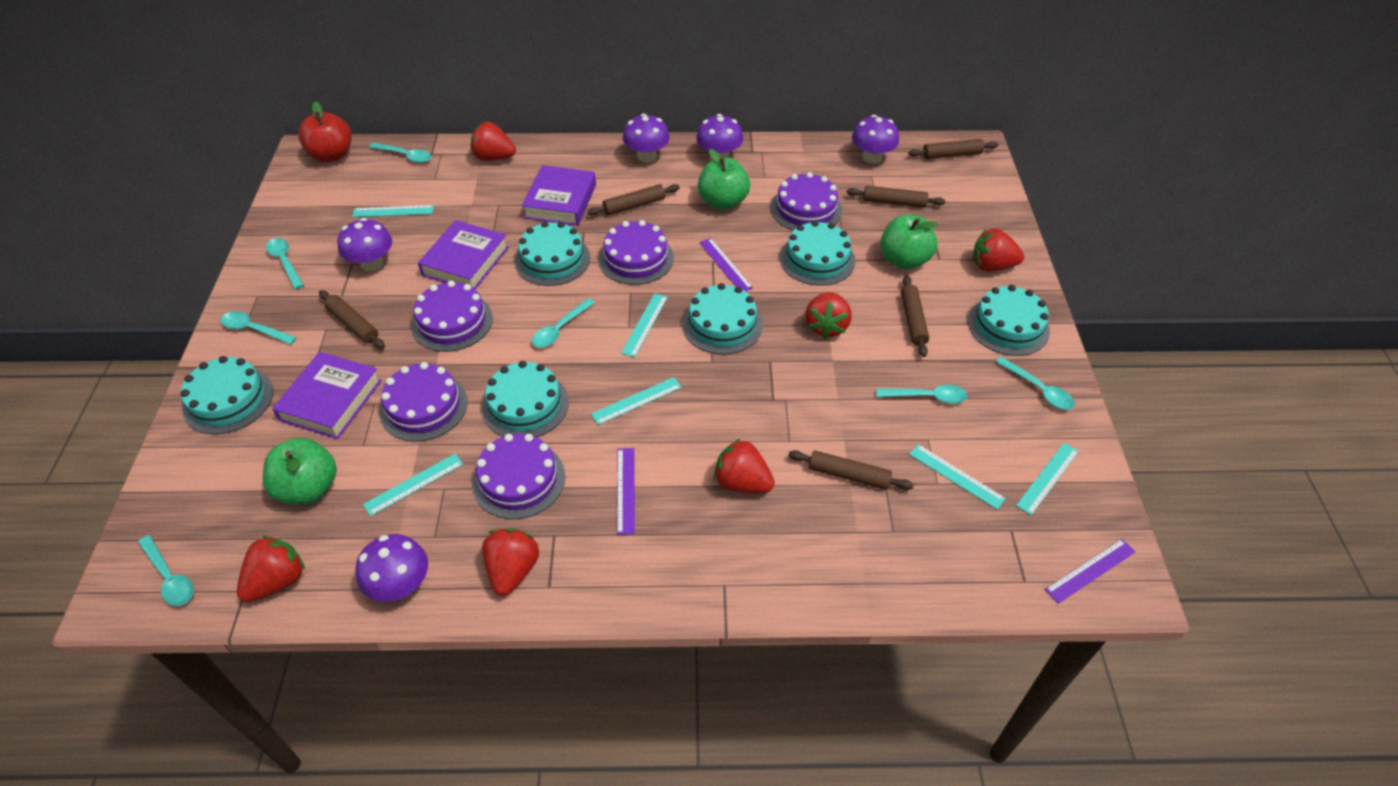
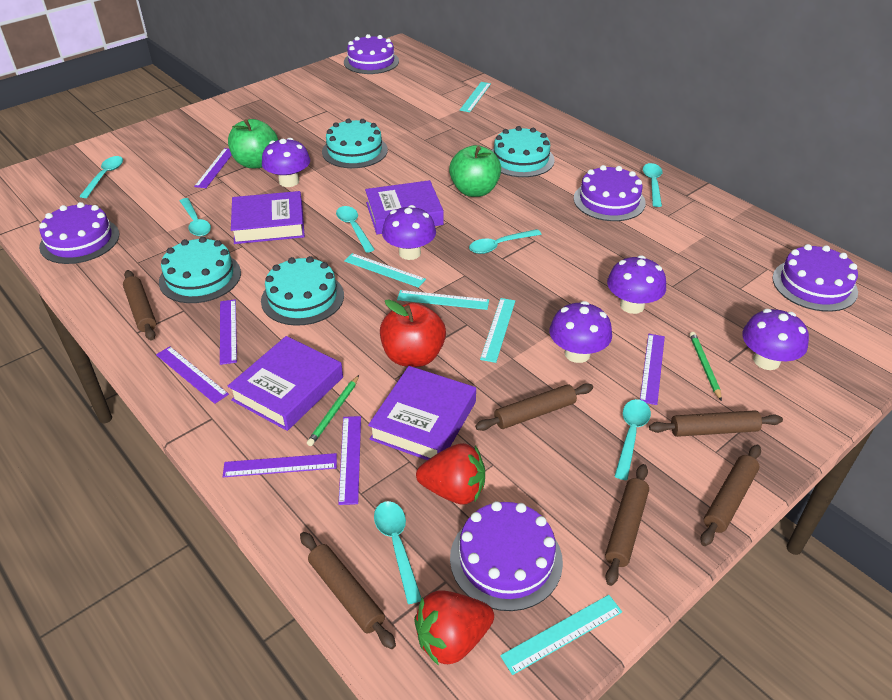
green apple: 3 -> 2
green pencil: 0 -> 2
purple book: 3 -> 4
purple ruler: 3 -> 6
red strawberry: 6 -> 2
turquoise cake: 6 -> 4
turquoise ruler: 6 -> 5

